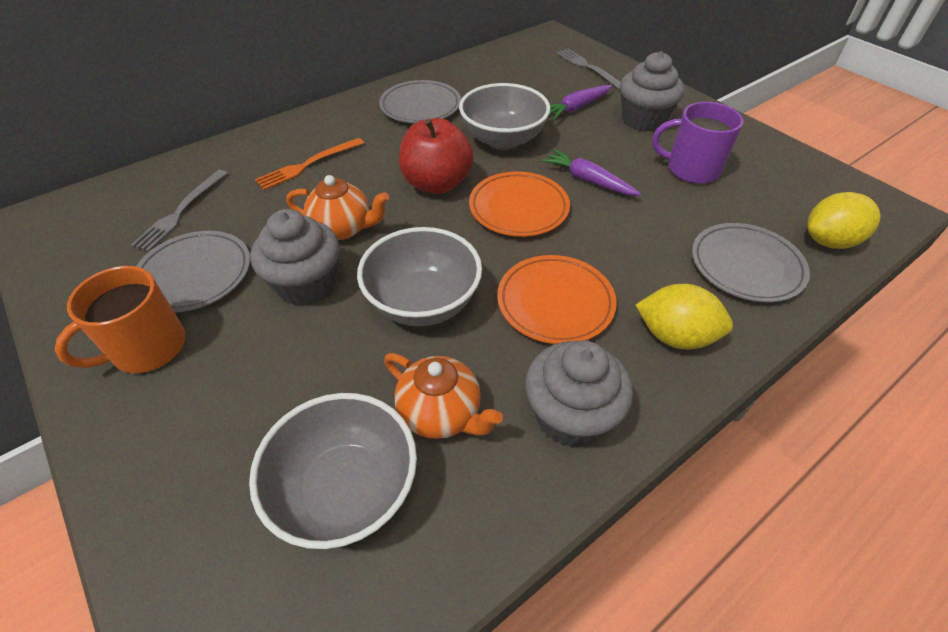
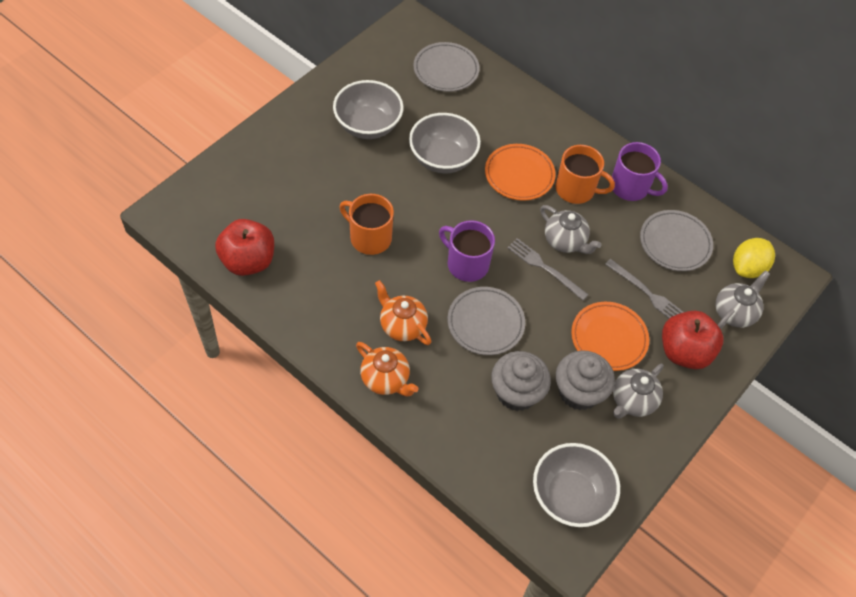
grey cupcake: 3 -> 2
grey teapot: 0 -> 3
orange fork: 1 -> 0
orange mug: 1 -> 2
purple carrot: 2 -> 0
purple mug: 1 -> 2
red apple: 1 -> 2
yellow lemon: 2 -> 1

